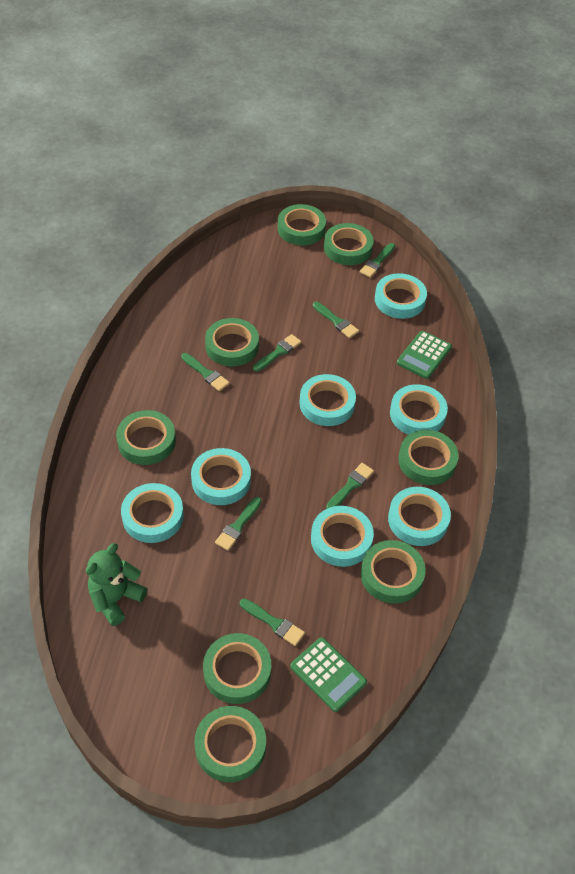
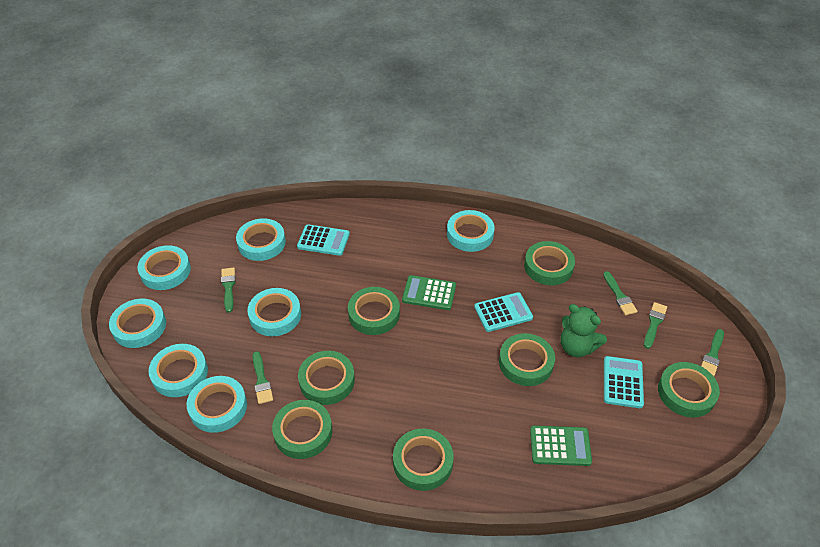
green brush: 7 -> 5
green tape: 8 -> 7
turquoise calculator: 0 -> 3

